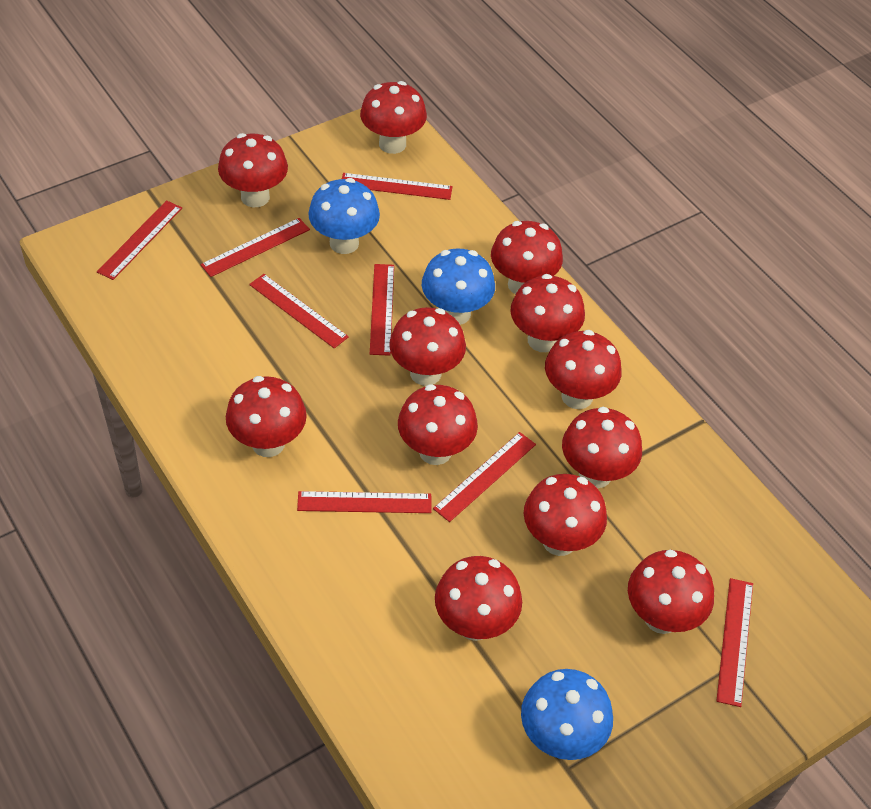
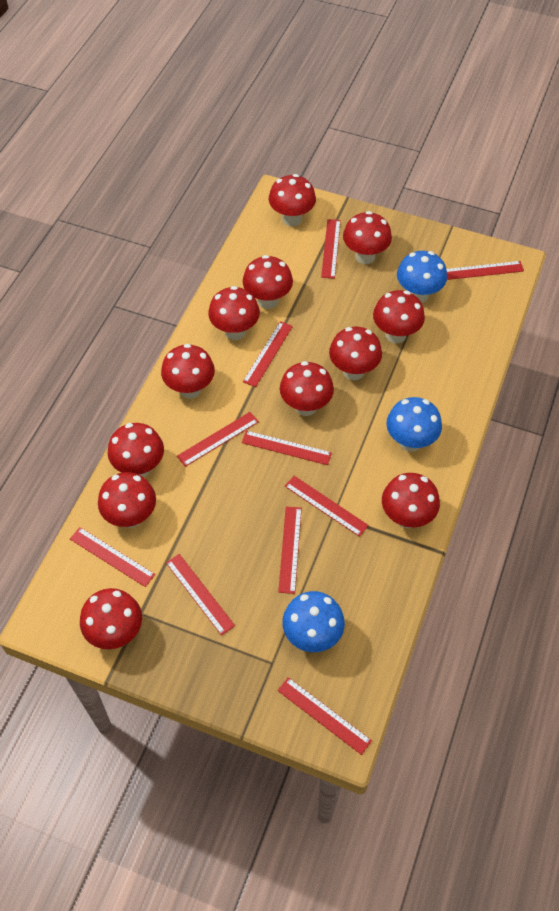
red ruler: 8 -> 10

